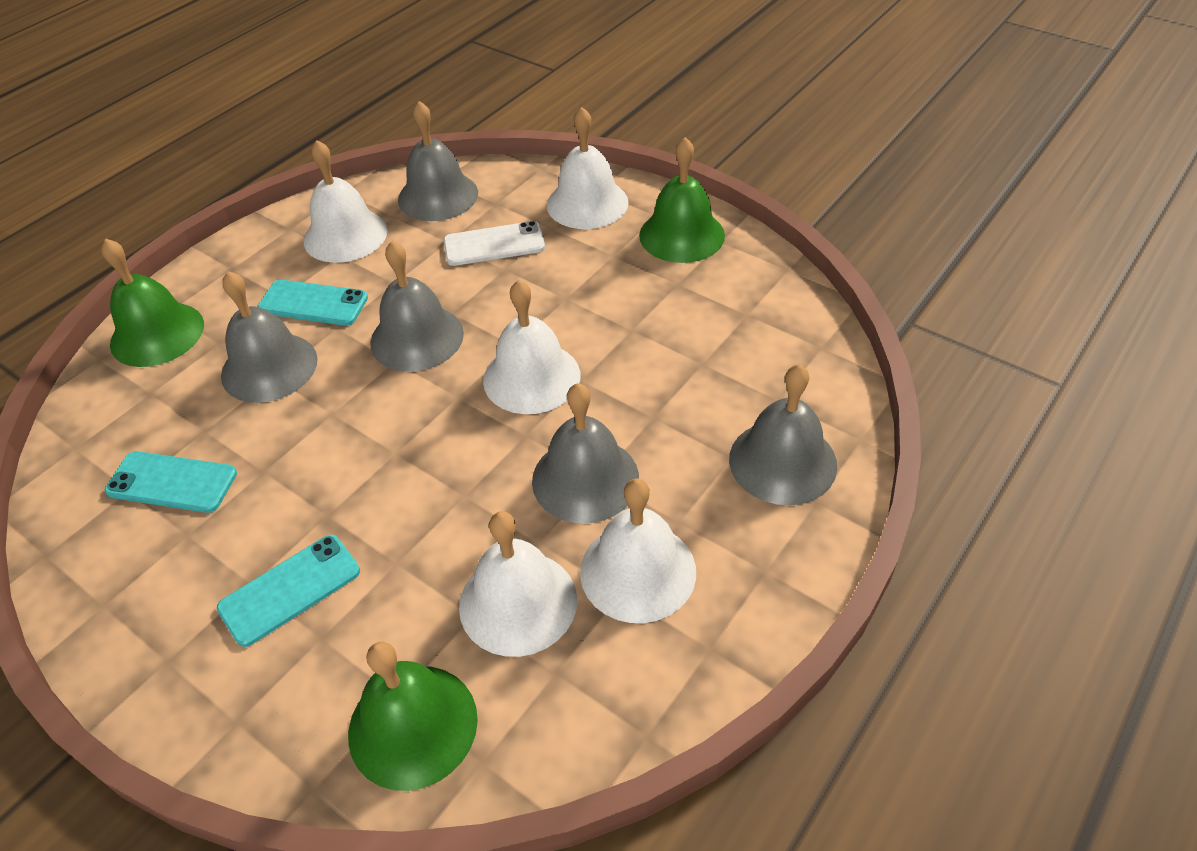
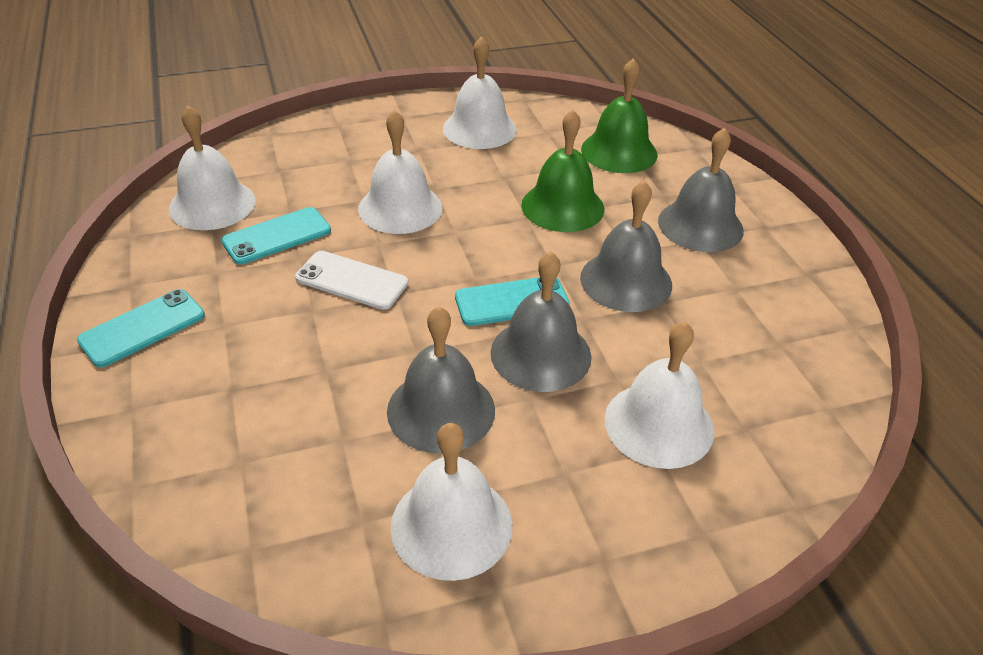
green bell: 3 -> 2
grey bell: 5 -> 4

